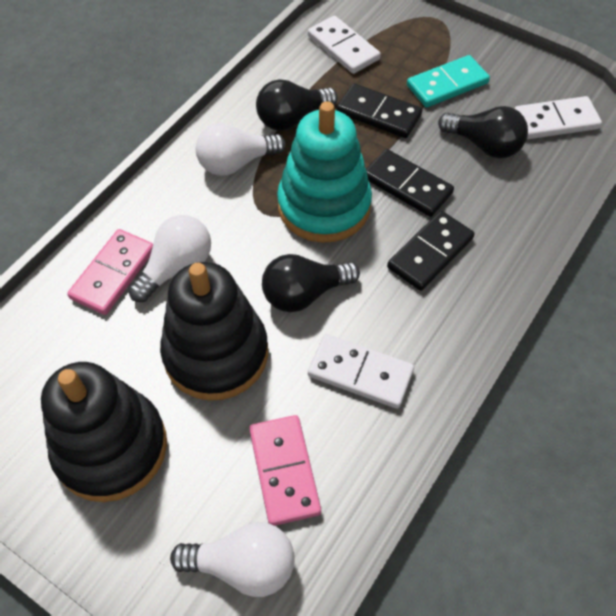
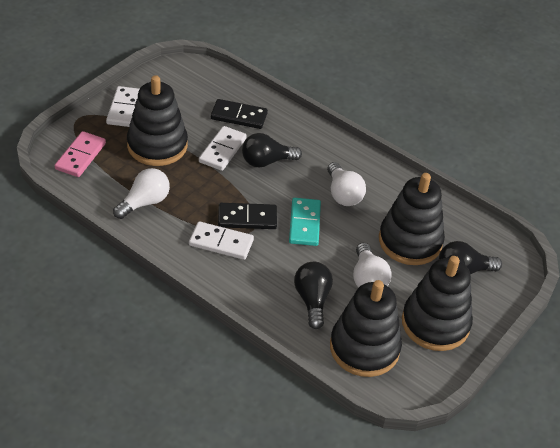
black domino: 3 -> 2
black stacking toy: 2 -> 4
pink domino: 2 -> 1
turquoise stacking toy: 1 -> 0

